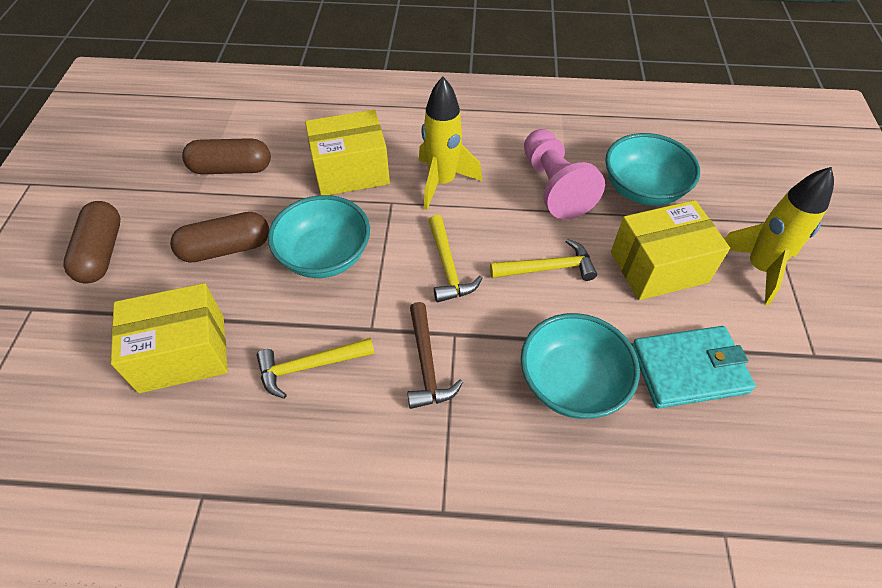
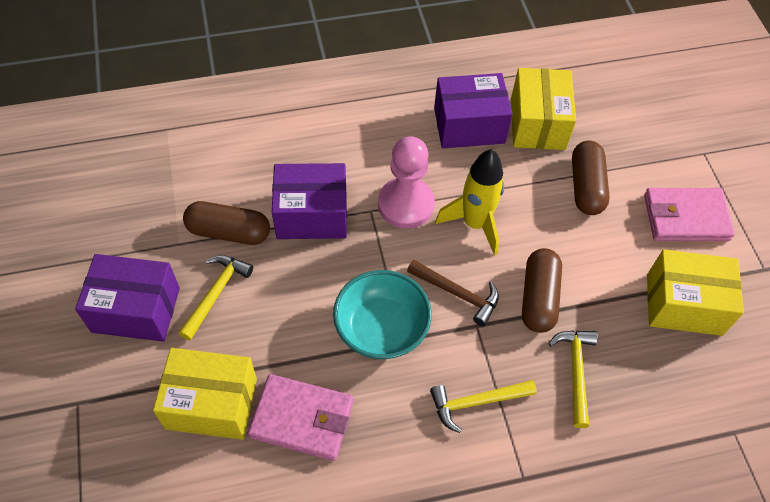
pink wallet: 0 -> 2
purple box: 0 -> 3
turquoise bowl: 3 -> 1
turquoise wallet: 1 -> 0
yellow rocket: 2 -> 1

